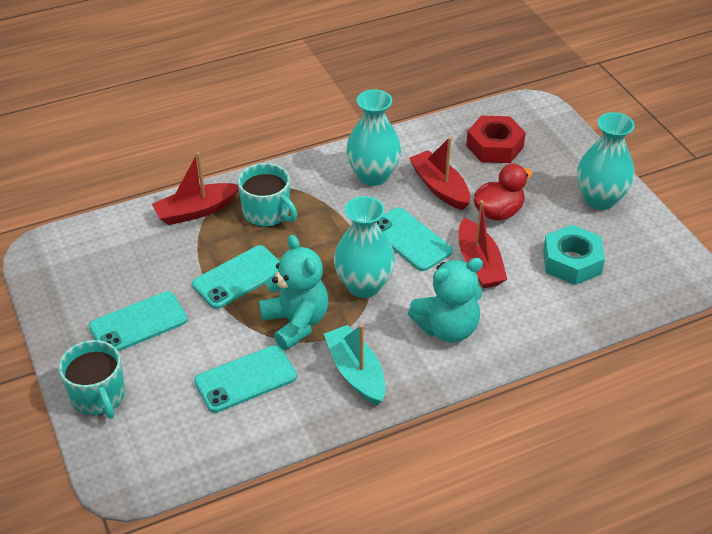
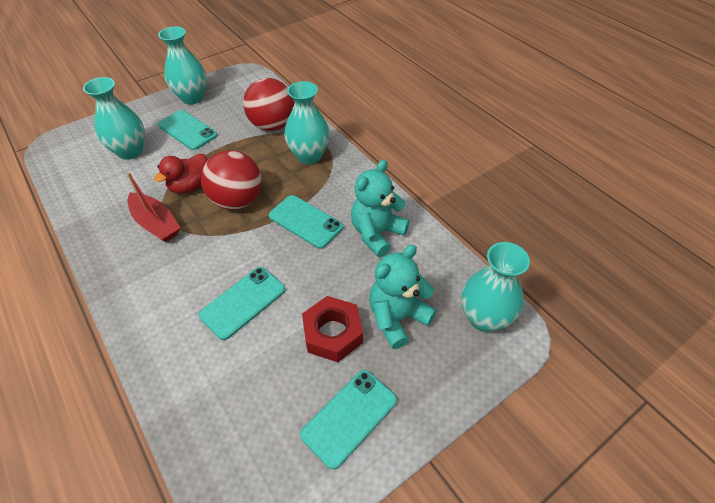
red ball: 0 -> 2
red boat: 3 -> 1
turquoise boat: 1 -> 0
turquoise mug: 2 -> 0
turquoise nut: 1 -> 0
turquoise vase: 3 -> 4

